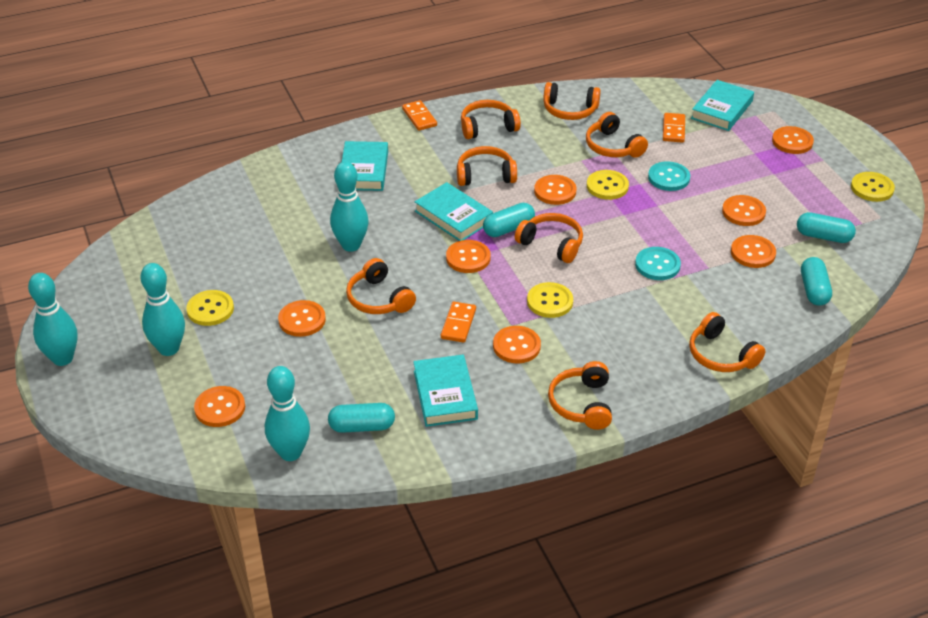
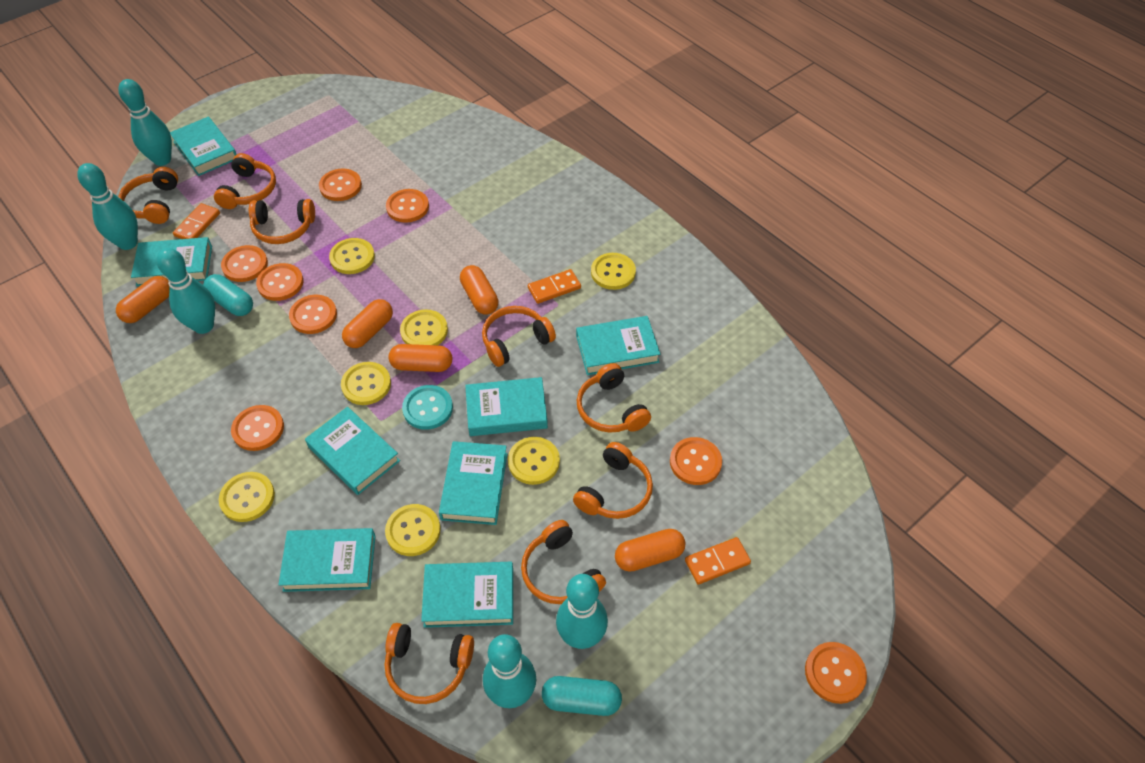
orange capsule: 0 -> 5
turquoise book: 4 -> 8
turquoise bowling pin: 4 -> 5
turquoise button: 2 -> 1
turquoise capsule: 4 -> 2
yellow button: 4 -> 7

